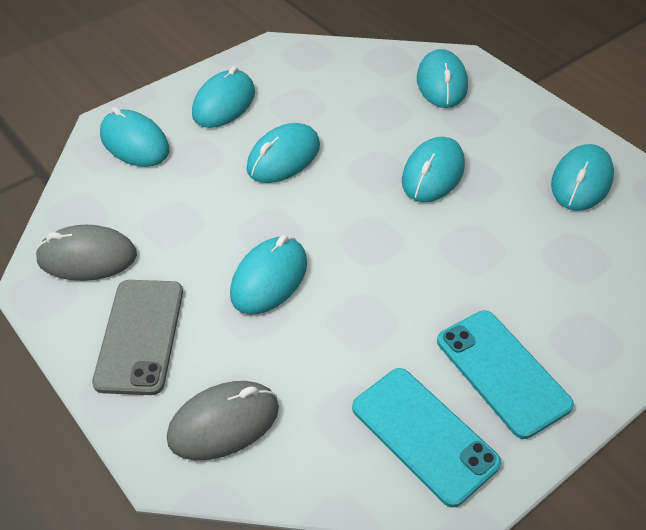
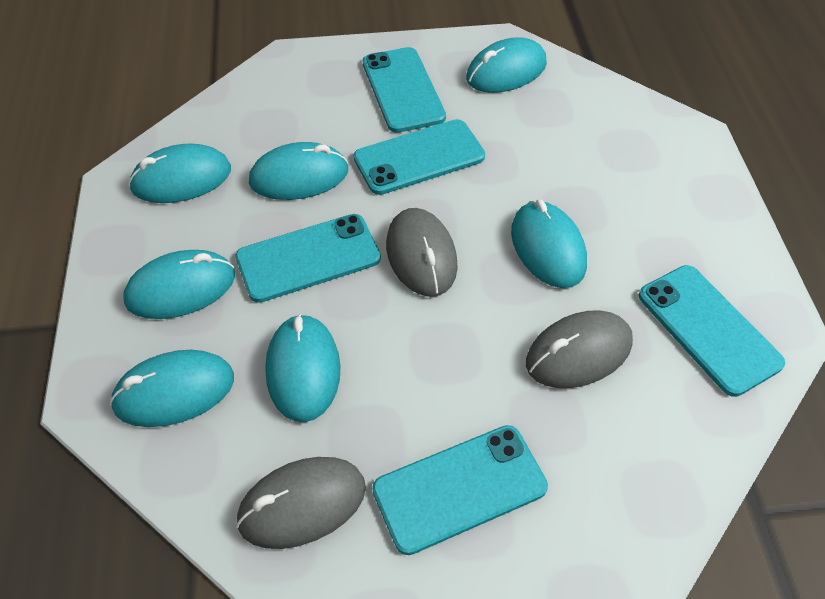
grey mouse: 2 -> 3
grey phone: 1 -> 0
turquoise phone: 2 -> 5

